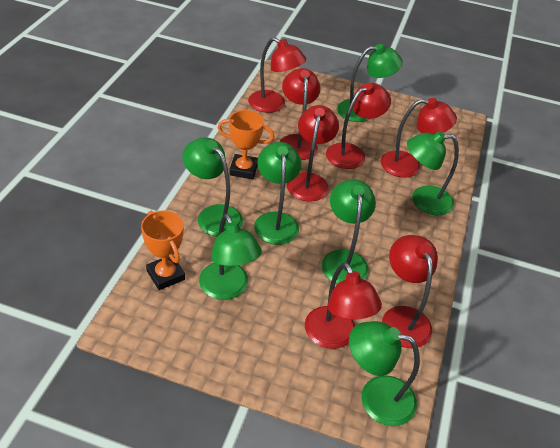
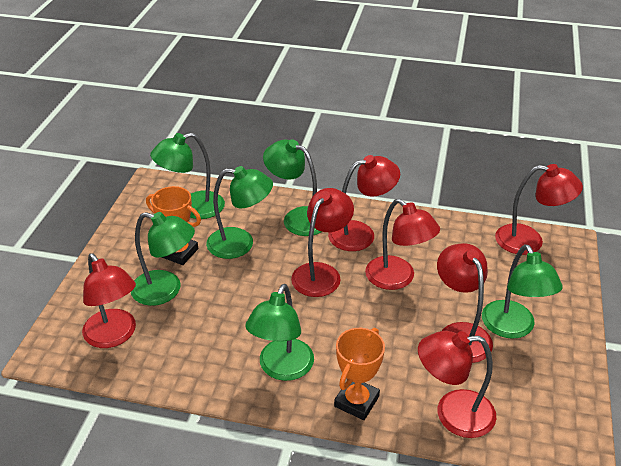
green lamp: 7 -> 6

